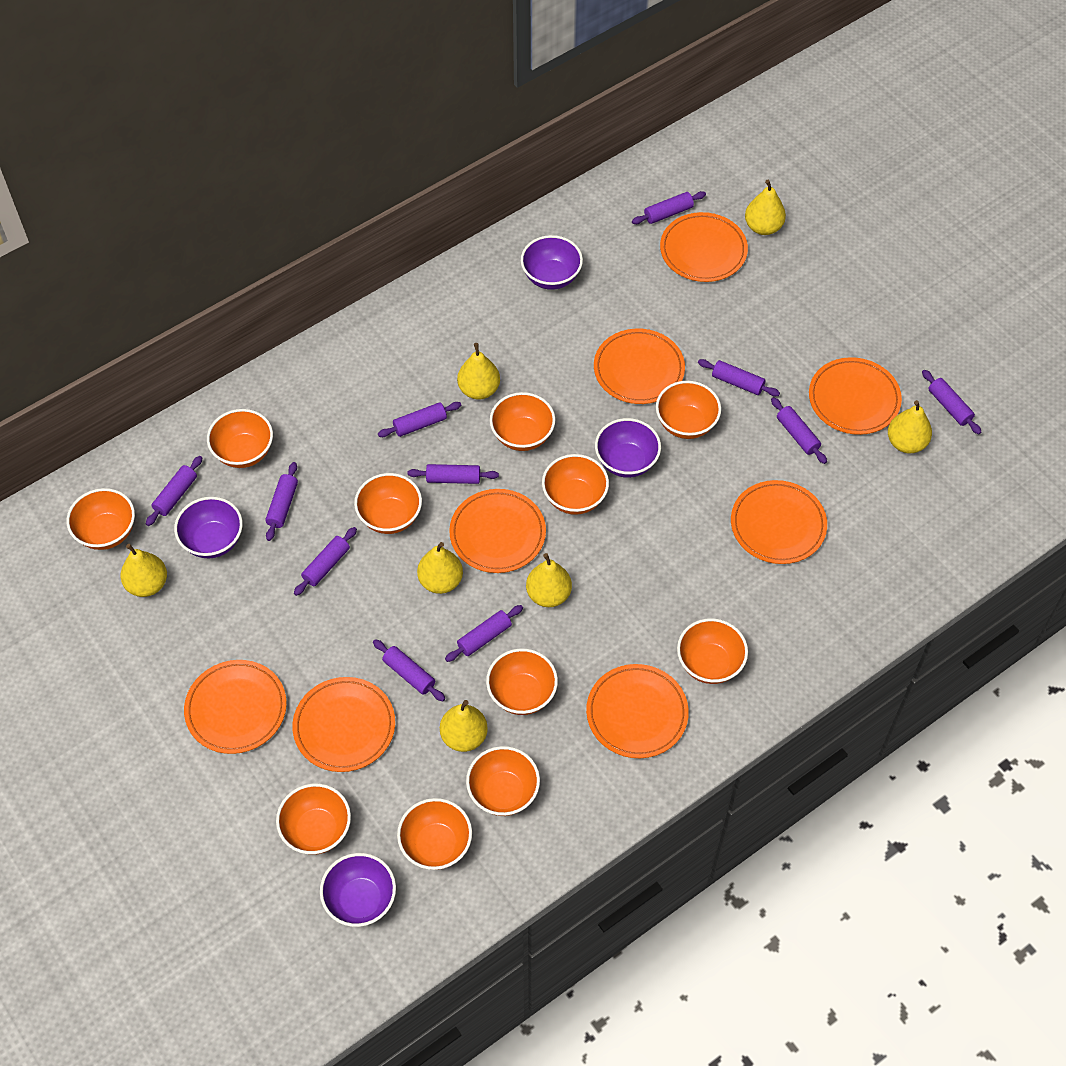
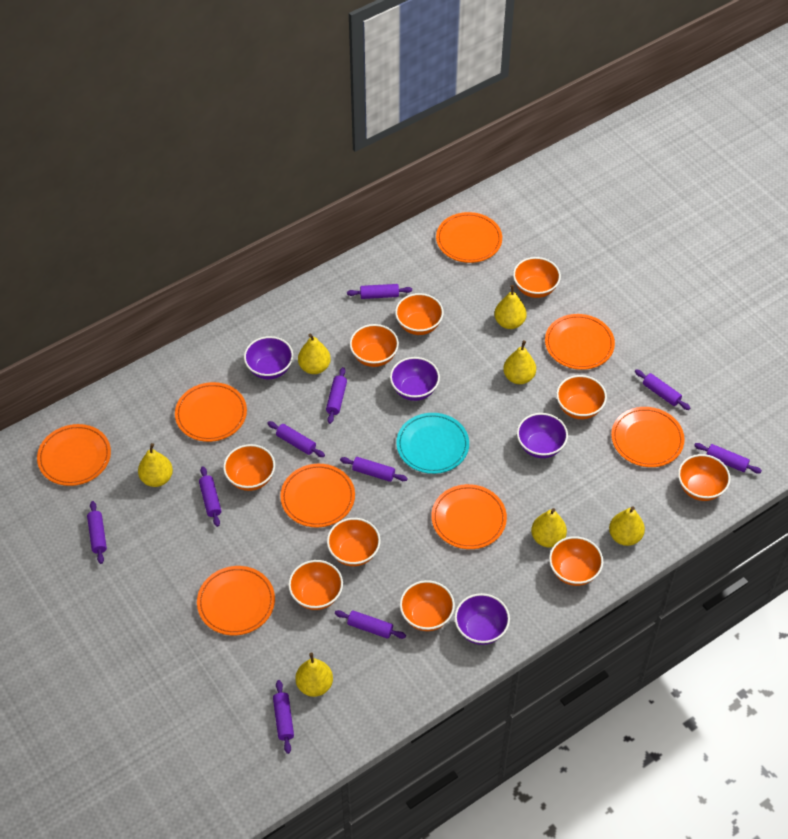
orange bowl: 11 -> 10
purple rolling pin: 11 -> 10
turquoise plate: 0 -> 1

